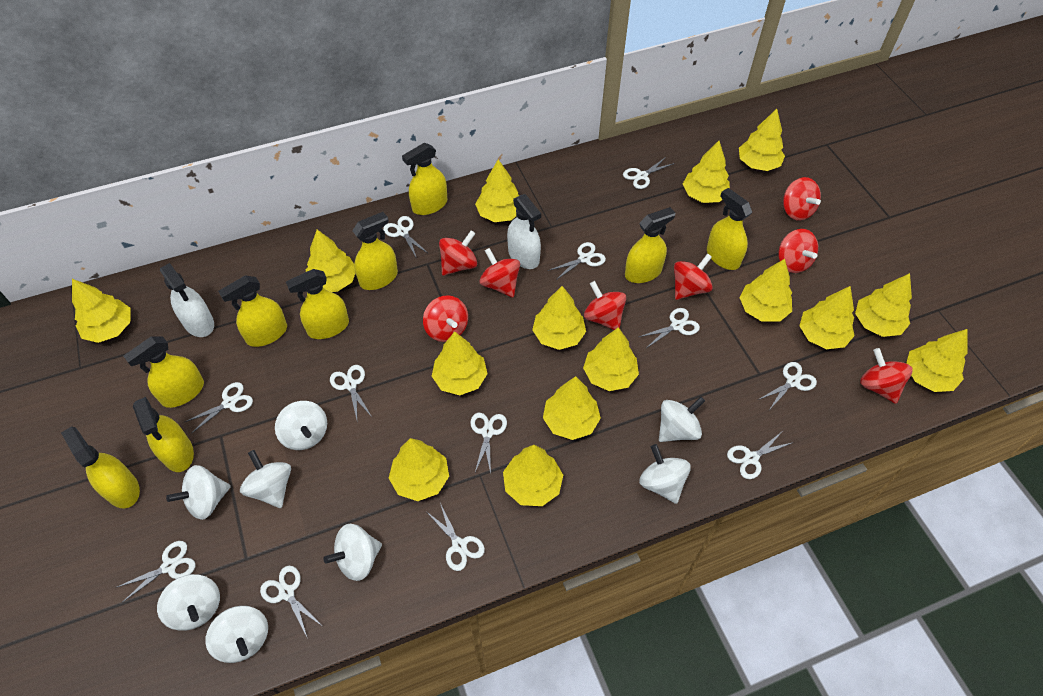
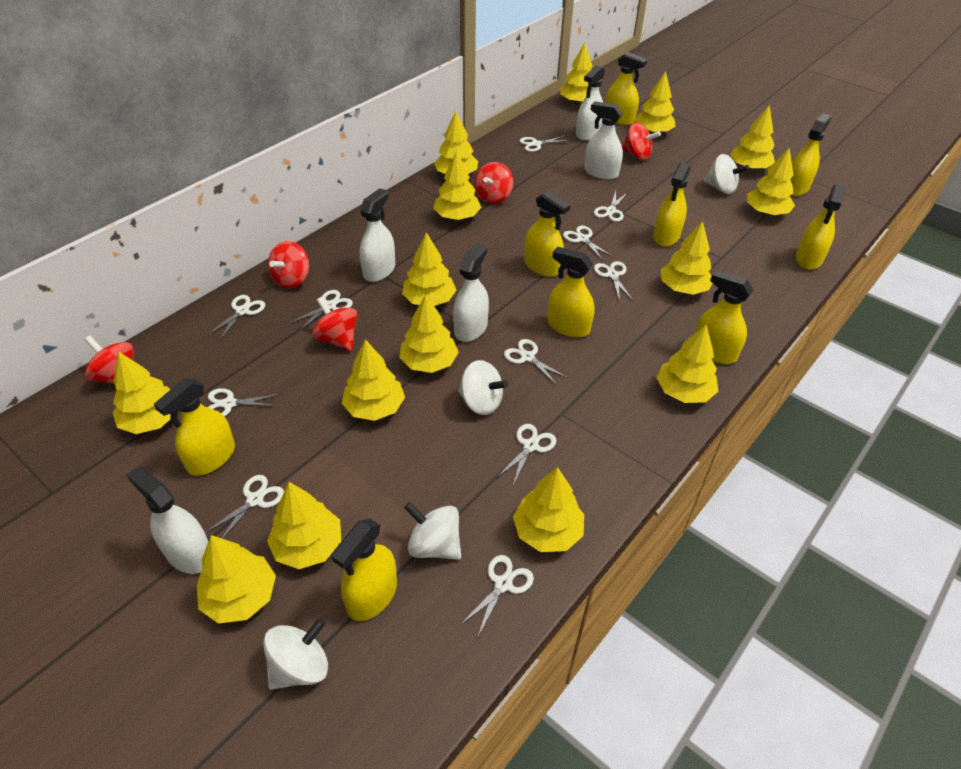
red spinning top: 8 -> 5
white scissors: 12 -> 11
white spinning top: 8 -> 4
white spray bottle: 2 -> 5

